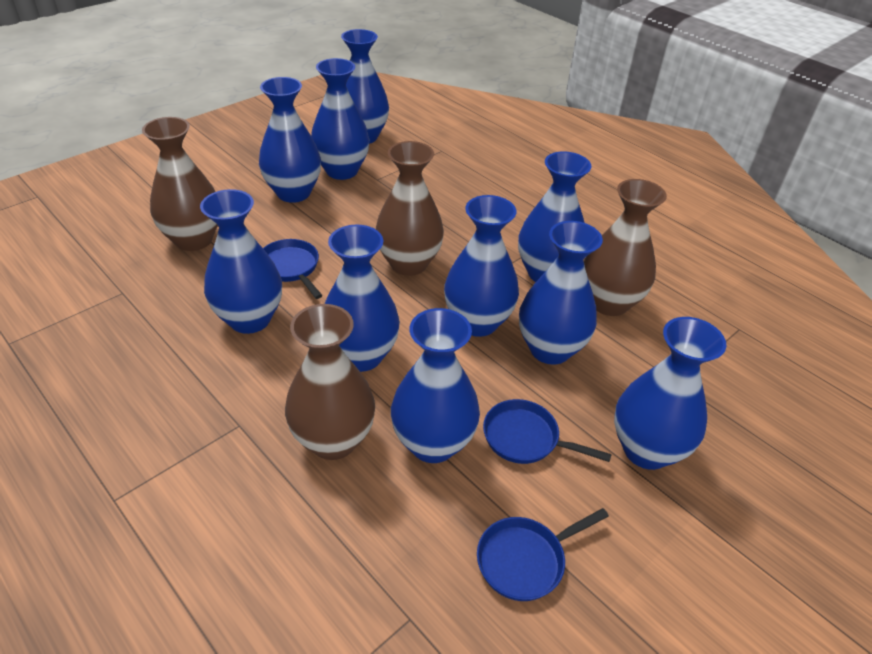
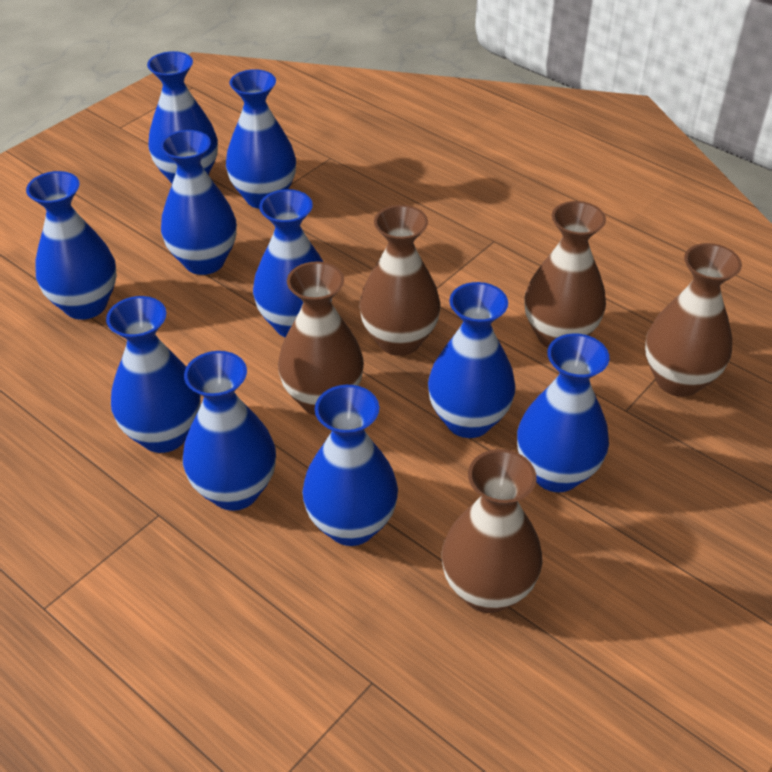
blue pan: 3 -> 0
brown vase: 4 -> 5

